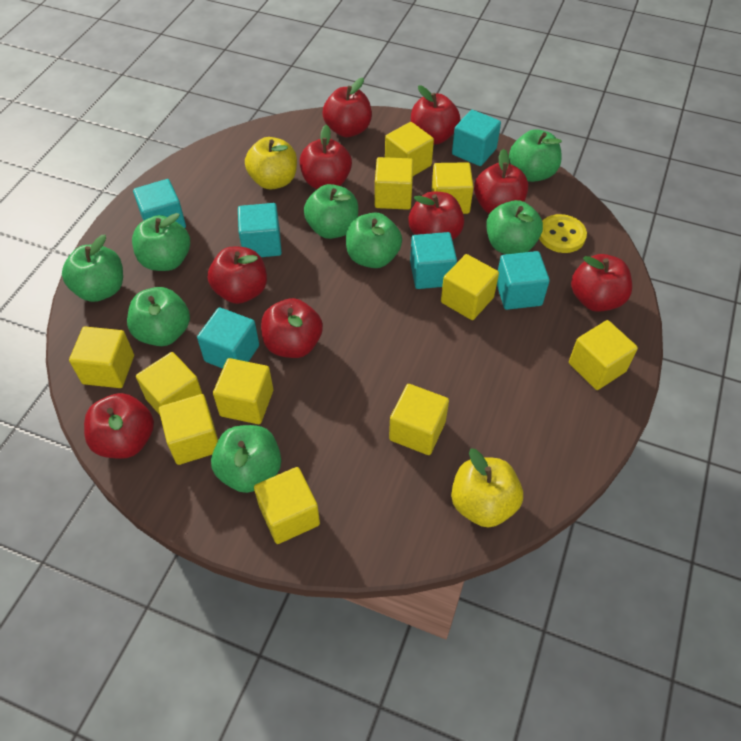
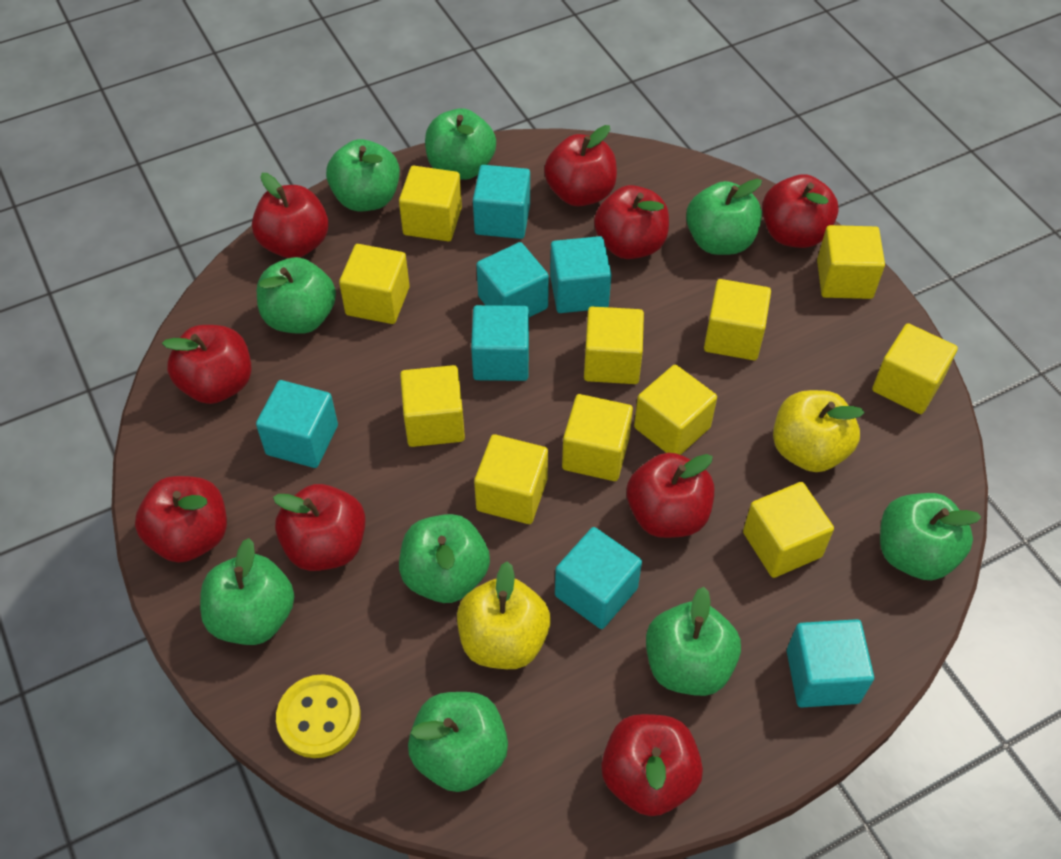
green apple: 8 -> 9
turquoise cube: 6 -> 7

